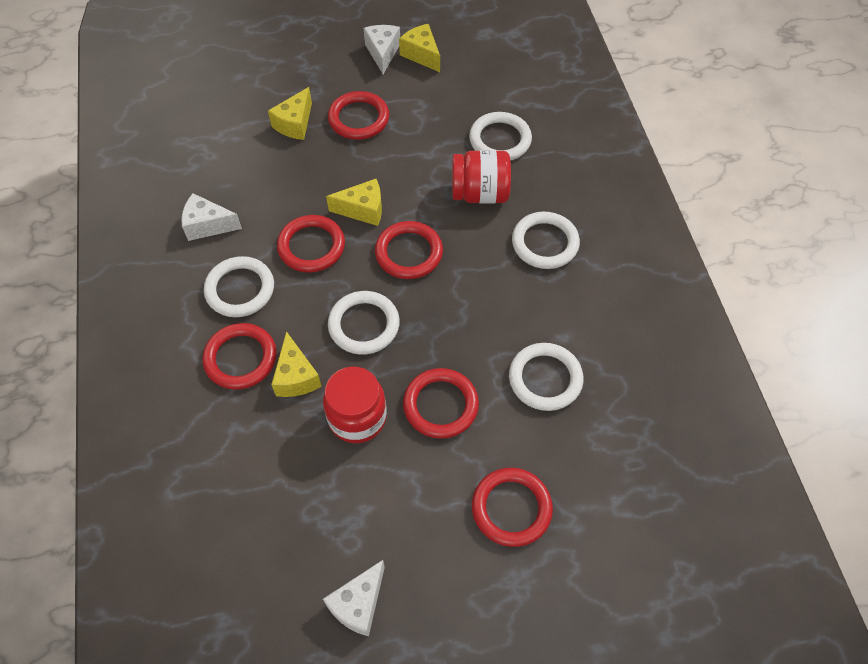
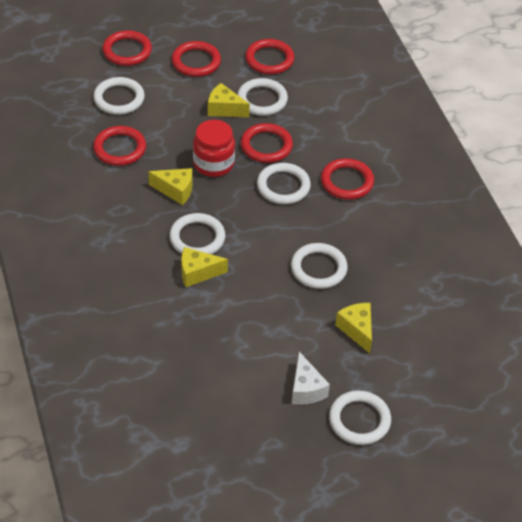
red jar: 2 -> 1
white cheese: 3 -> 1
white ring: 5 -> 6

